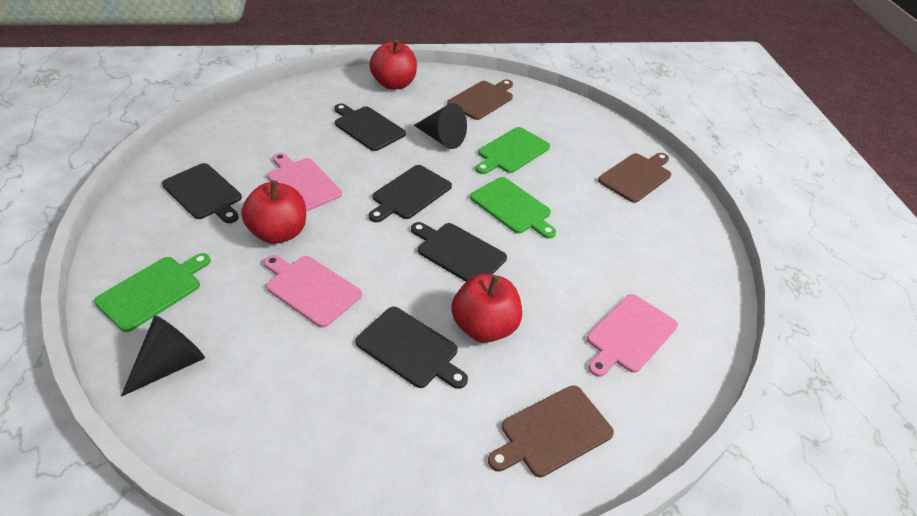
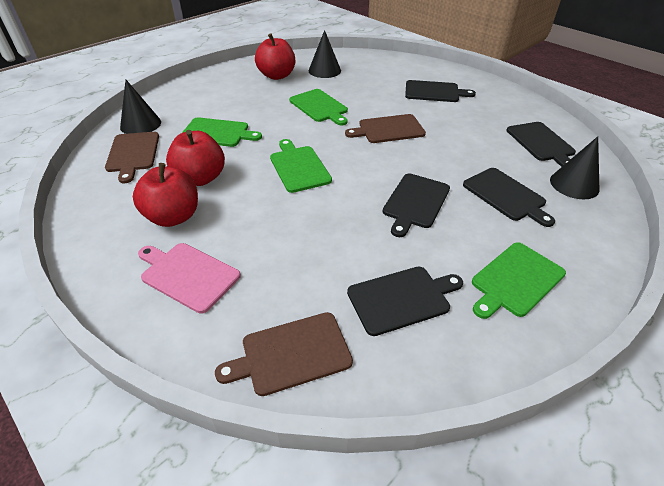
black cone: 2 -> 3
green cutting board: 3 -> 4
pink cutting board: 3 -> 1

